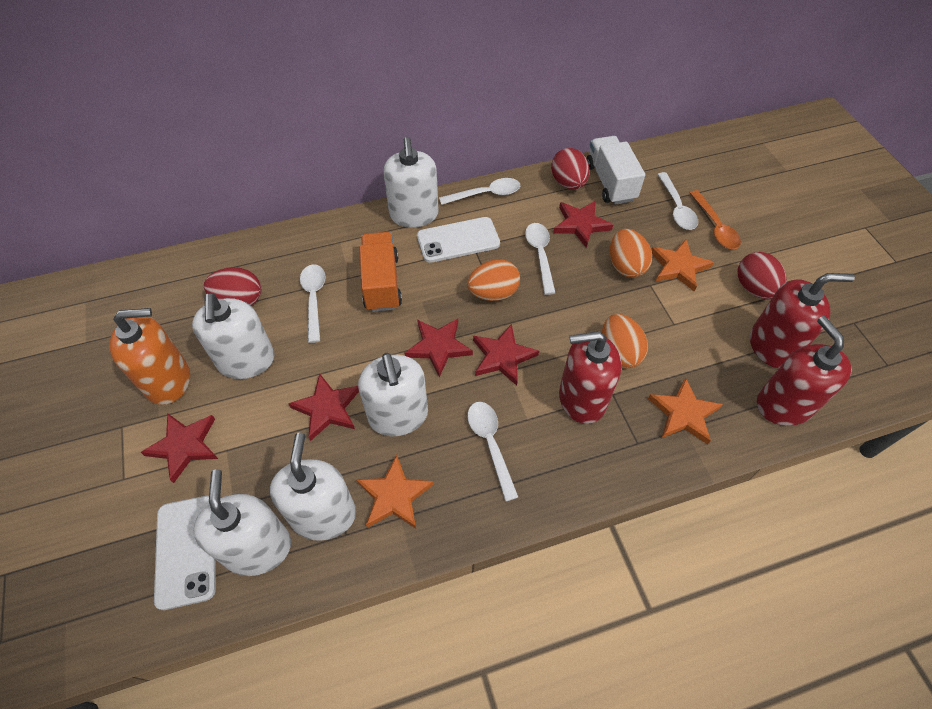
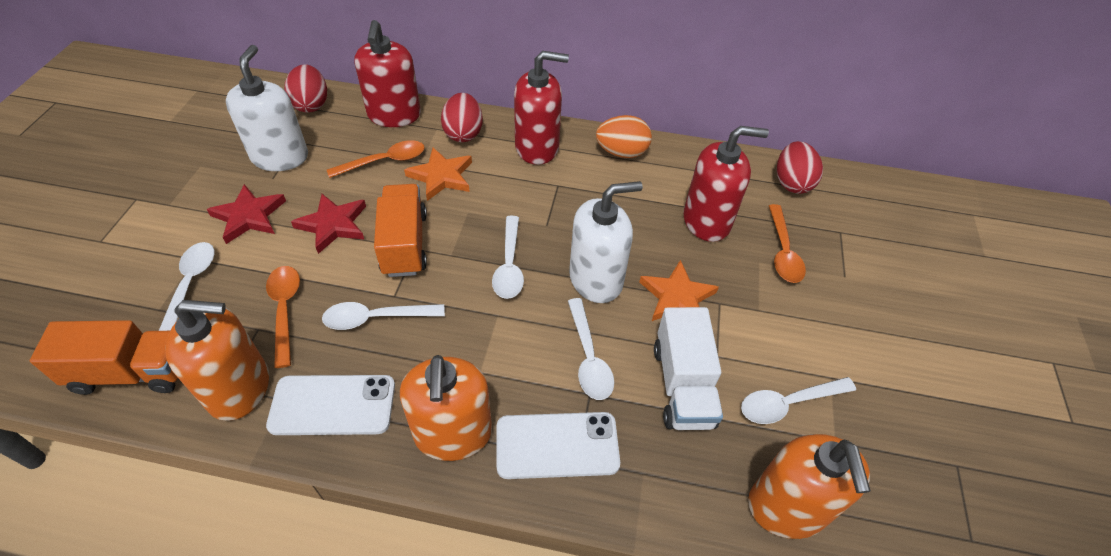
orange egg: 3 -> 1
orange soap dispenser: 1 -> 3
orange spoon: 1 -> 3
orange star: 3 -> 2
orange truck: 1 -> 2
red star: 5 -> 2
white soap dispenser: 5 -> 2

